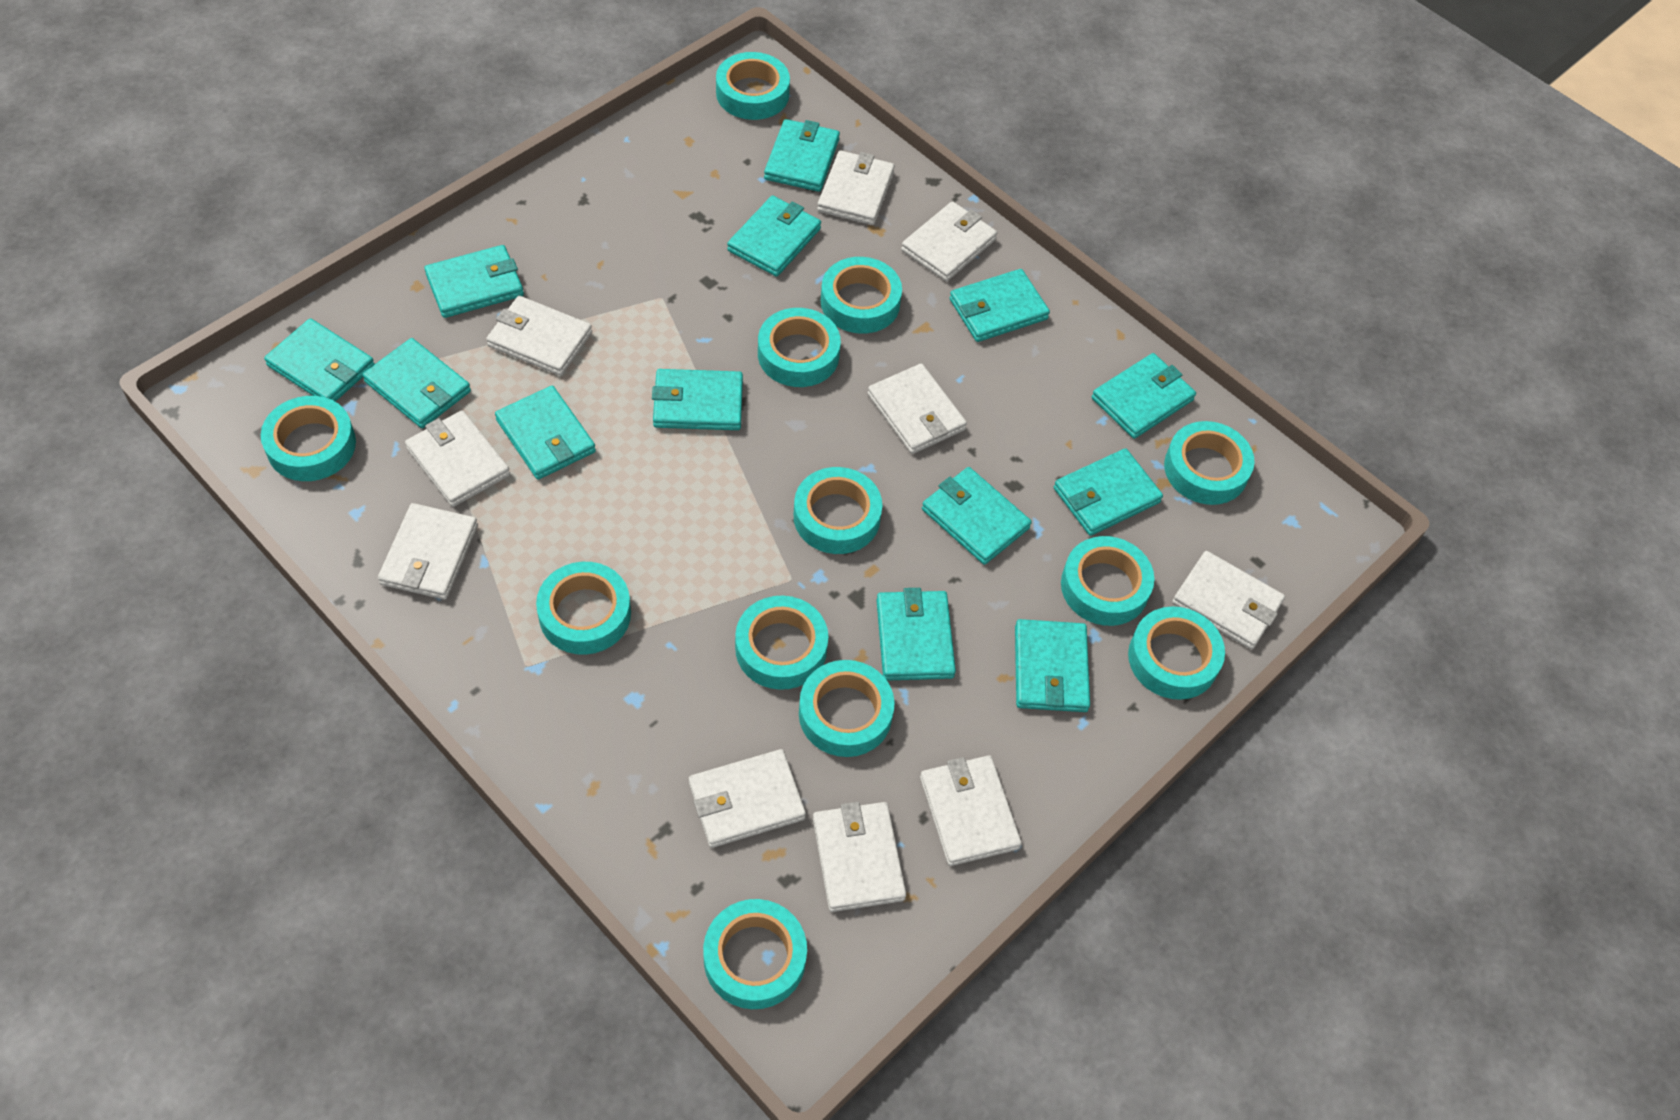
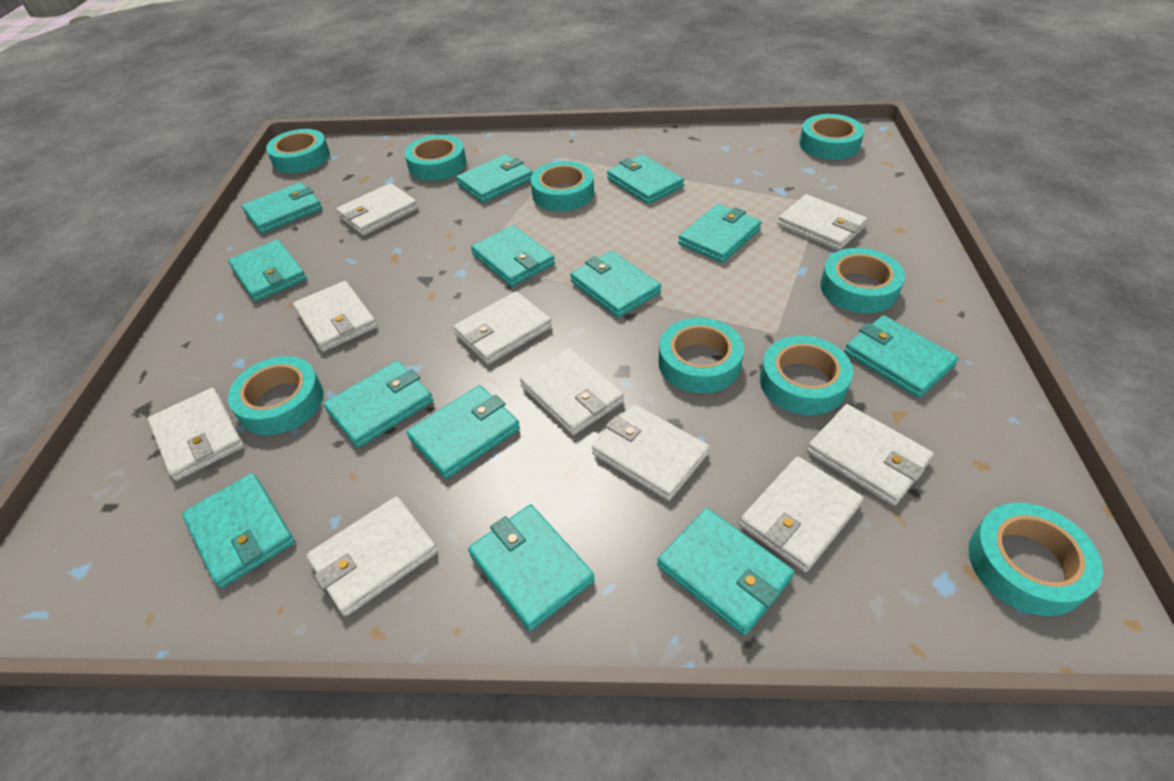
turquoise tape: 12 -> 9

